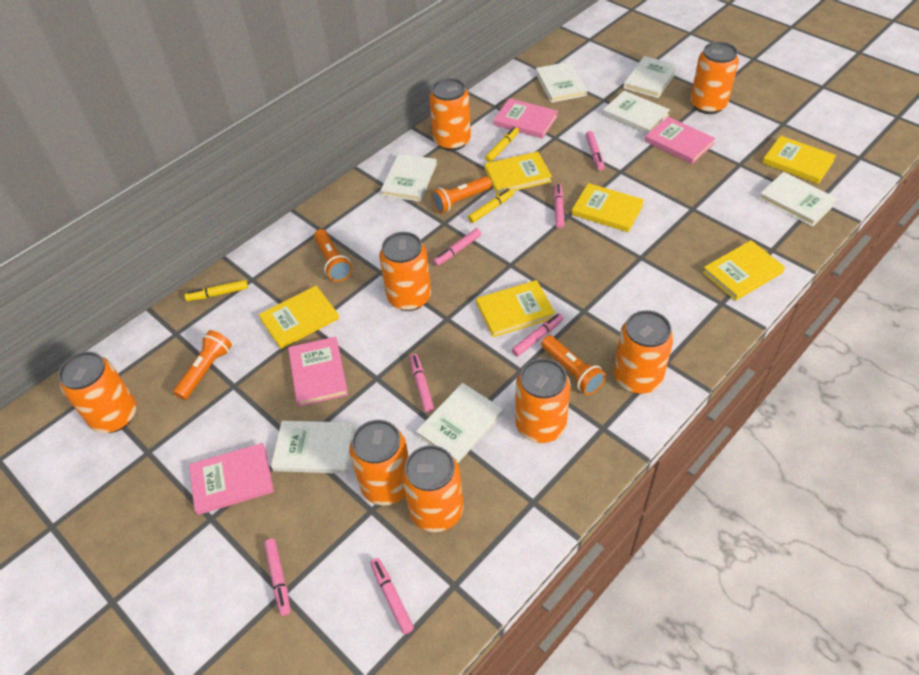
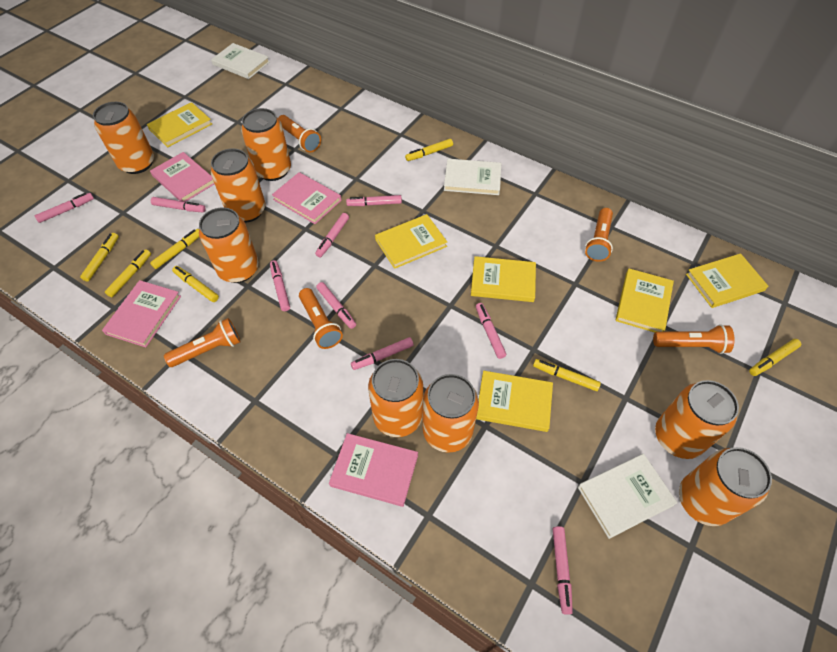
orange flashlight: 4 -> 5
pink marker: 7 -> 9
white book: 7 -> 3
yellow marker: 3 -> 7

